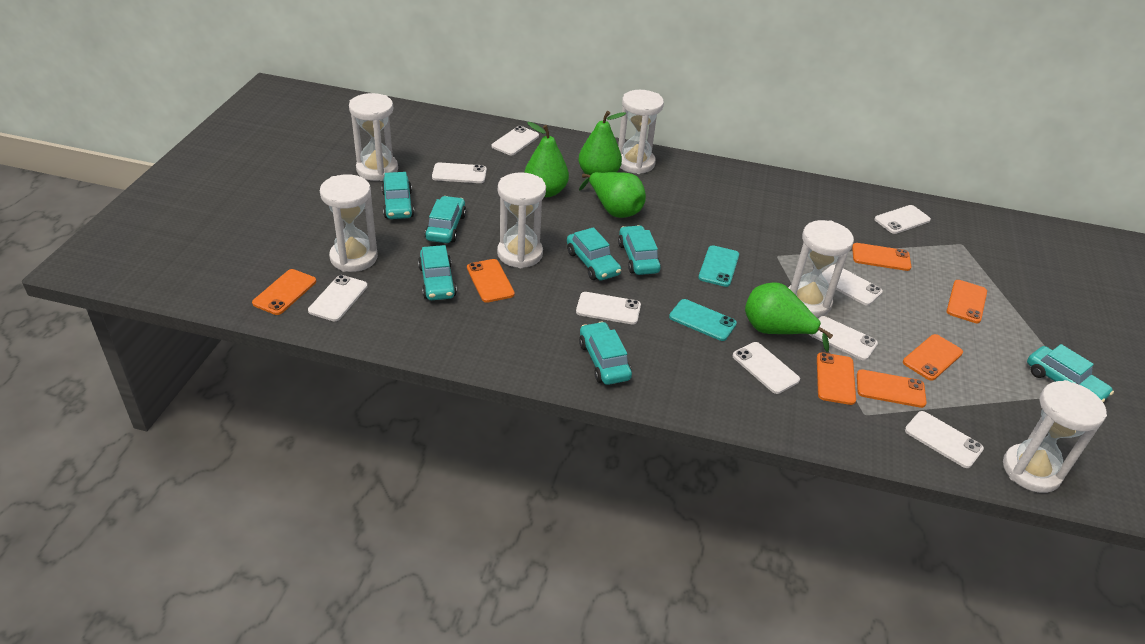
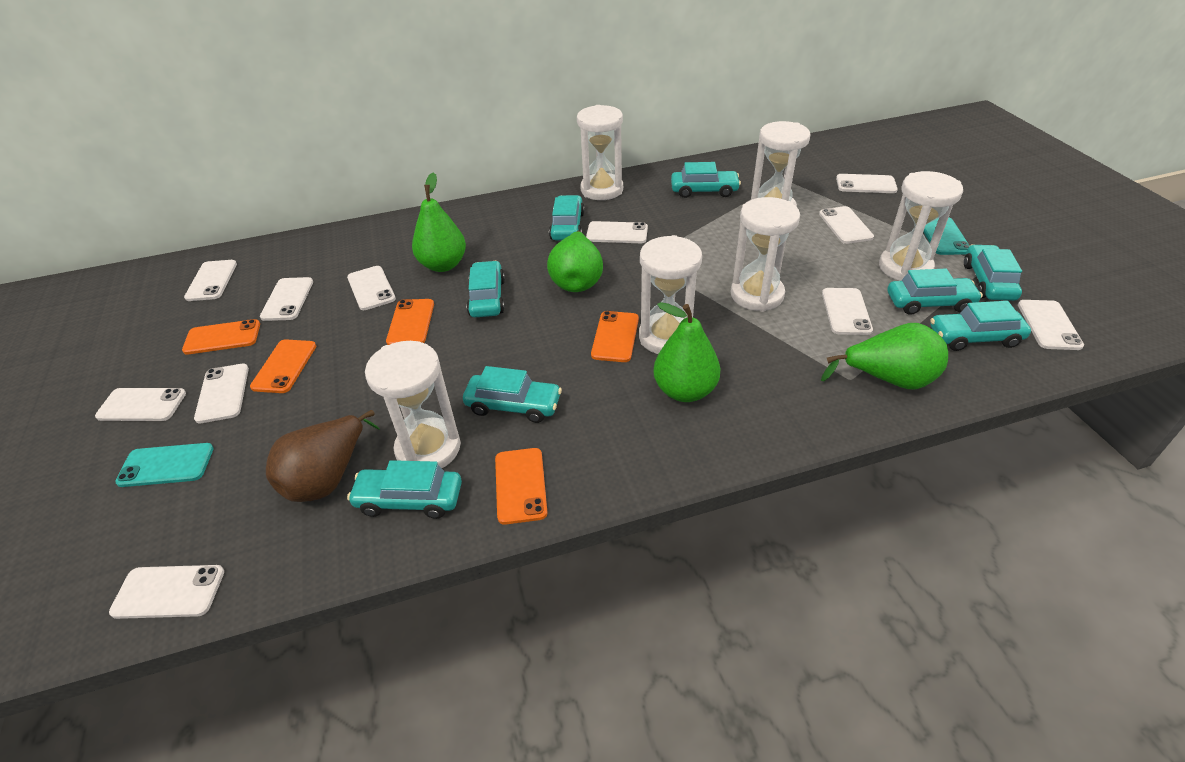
brown pear: 0 -> 1
orange phone: 7 -> 5
turquoise car: 7 -> 8
white phone: 9 -> 11

